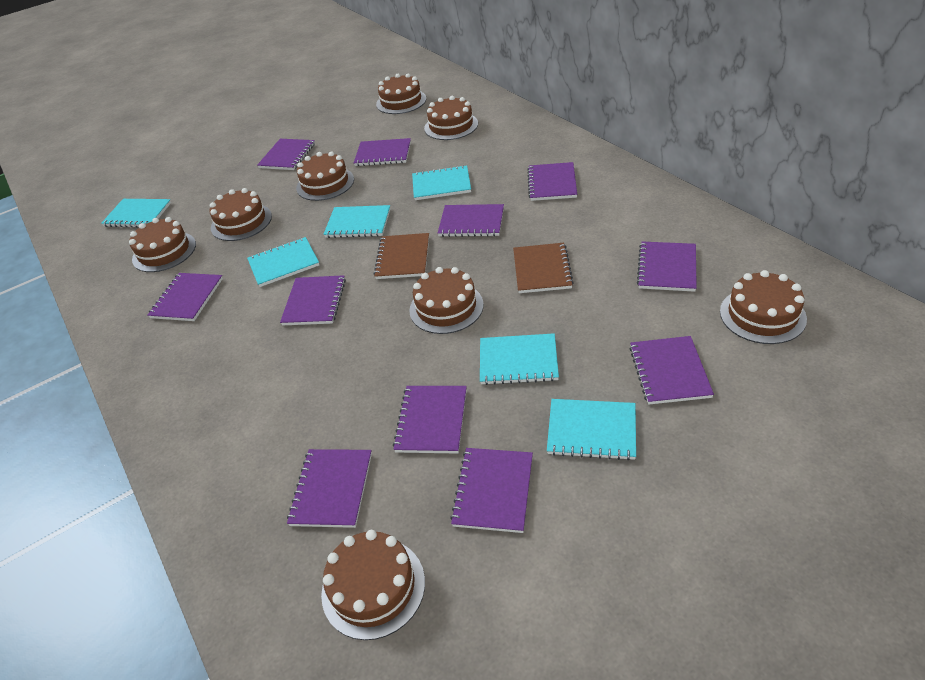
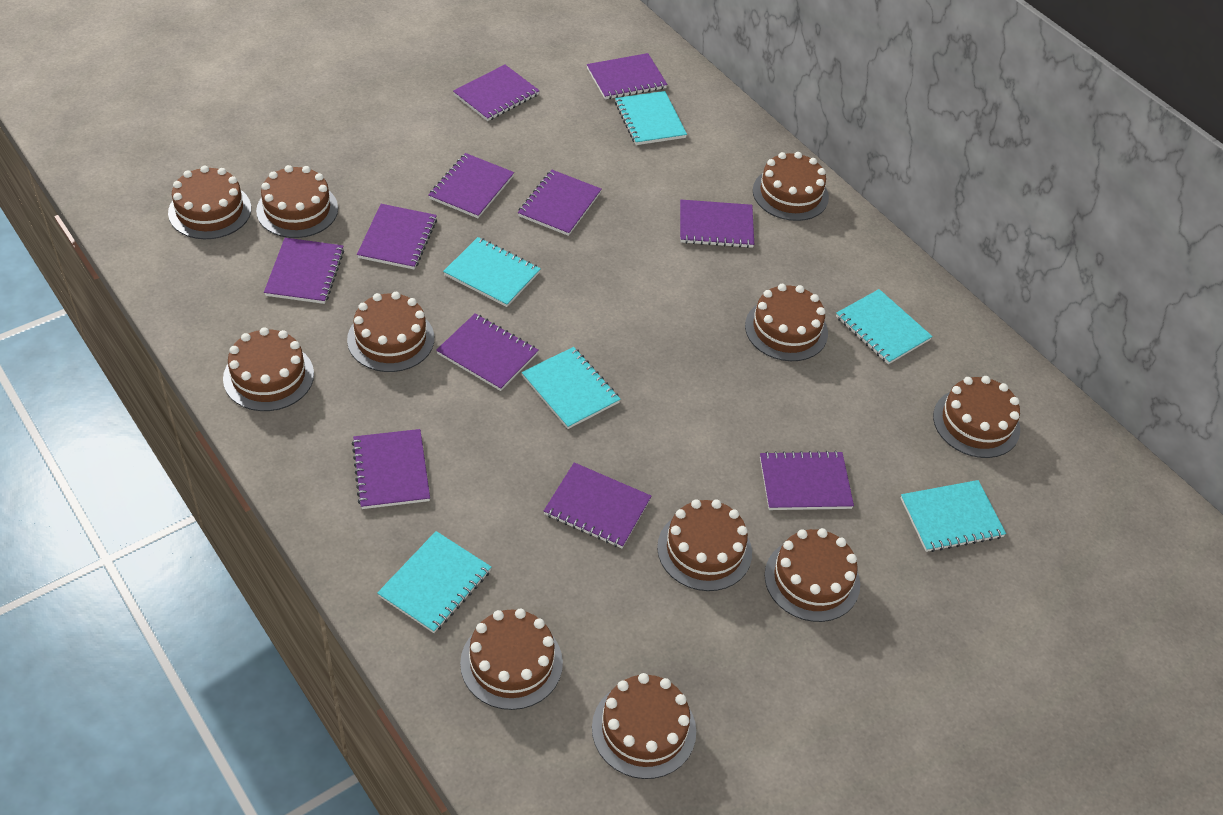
brown cake: 8 -> 11
brown notebook: 2 -> 0

